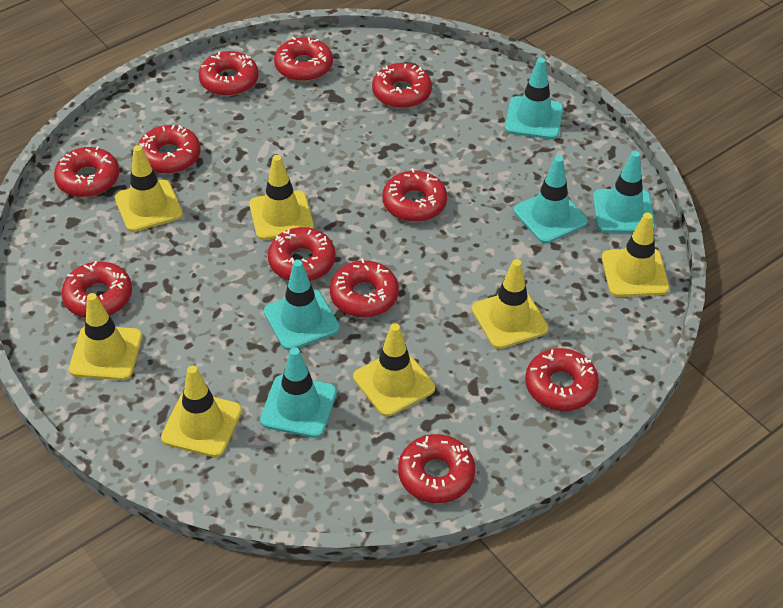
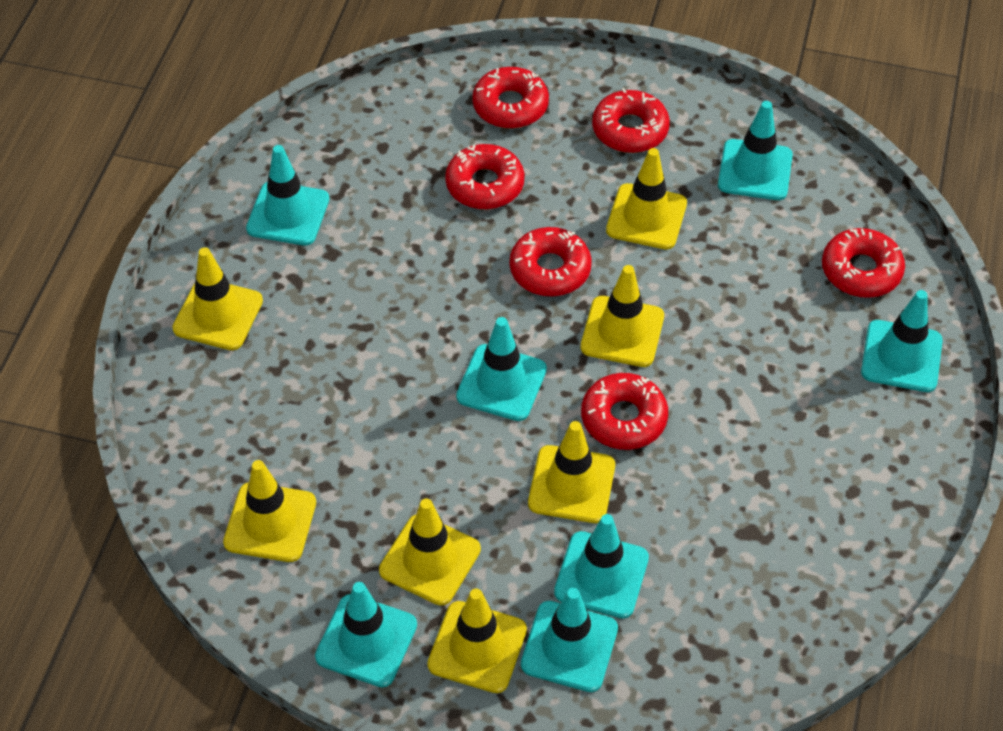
red donut: 11 -> 6
turquoise traffic cone: 5 -> 7

